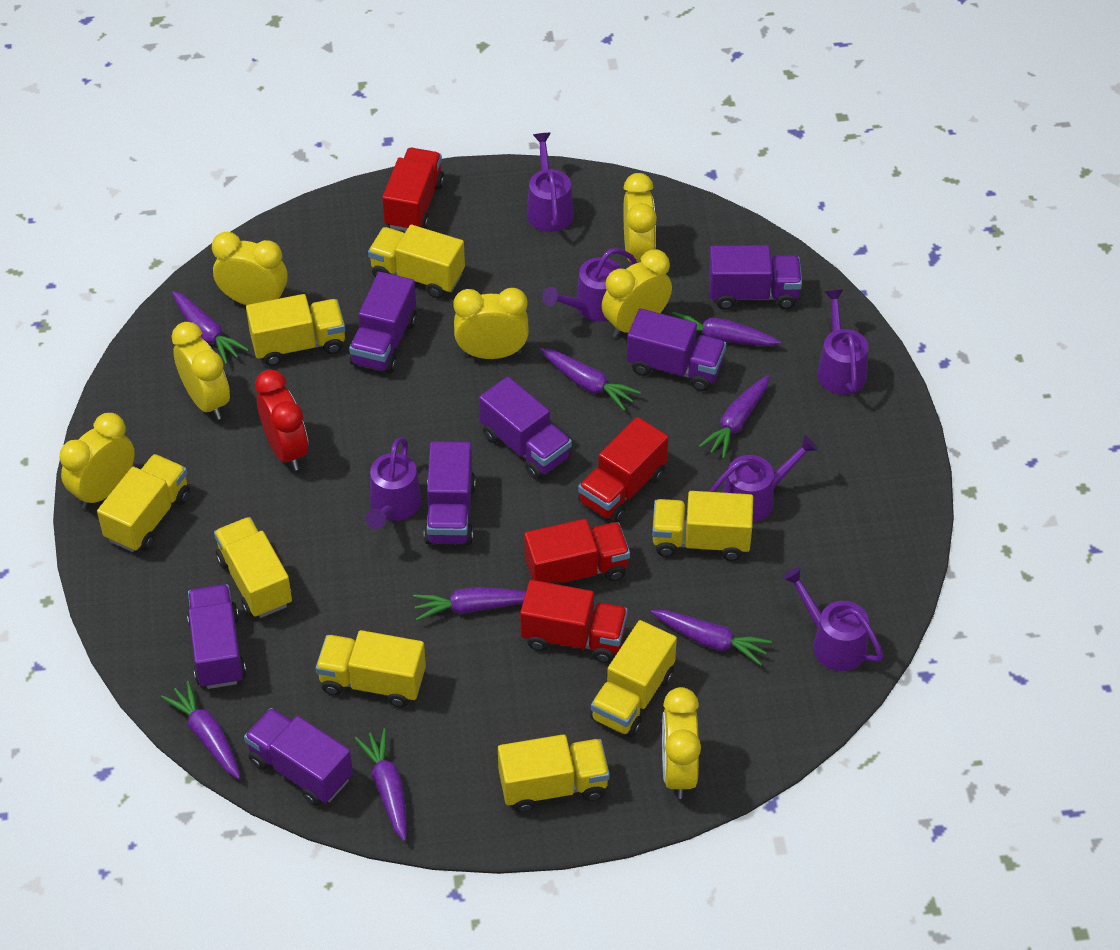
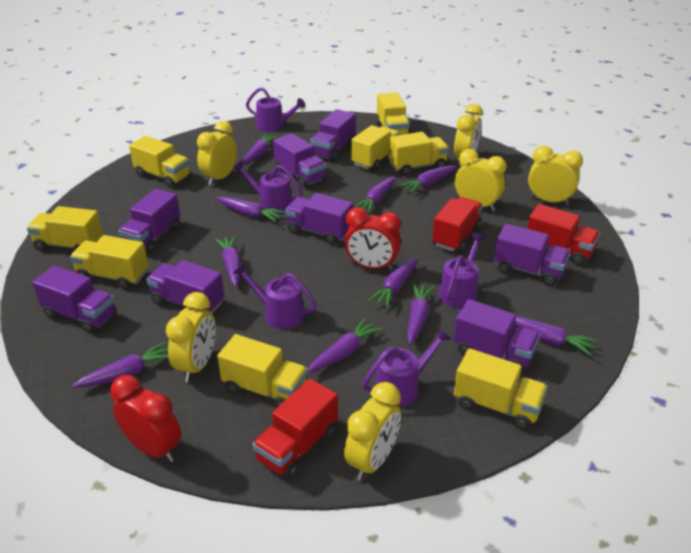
purple carrot: 8 -> 10
purple truck: 7 -> 8
purple watering can: 6 -> 5
red clock: 1 -> 2
red truck: 4 -> 3
yellow clock: 7 -> 6

